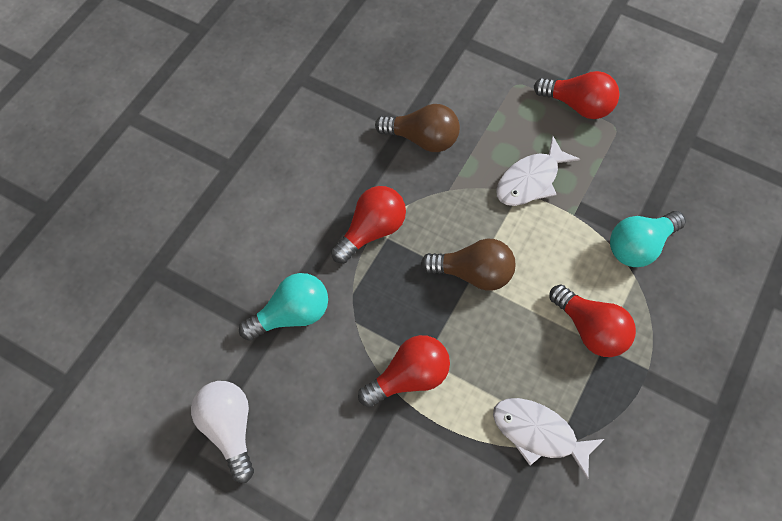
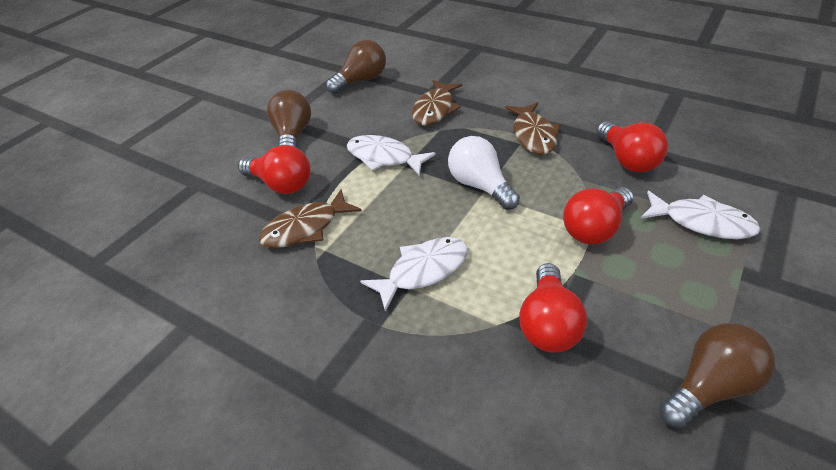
brown fish: 0 -> 3
brown light bulb: 2 -> 3
turquoise light bulb: 2 -> 0
white fish: 2 -> 3

